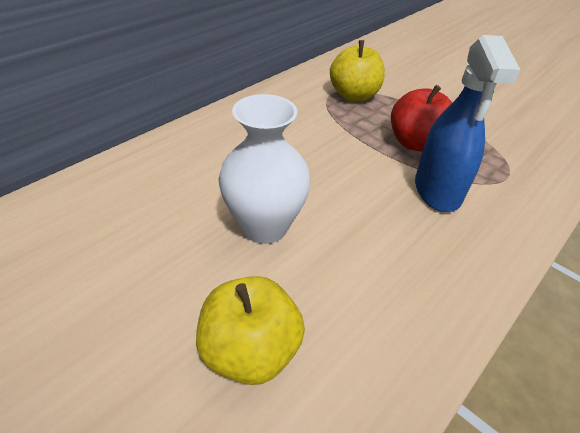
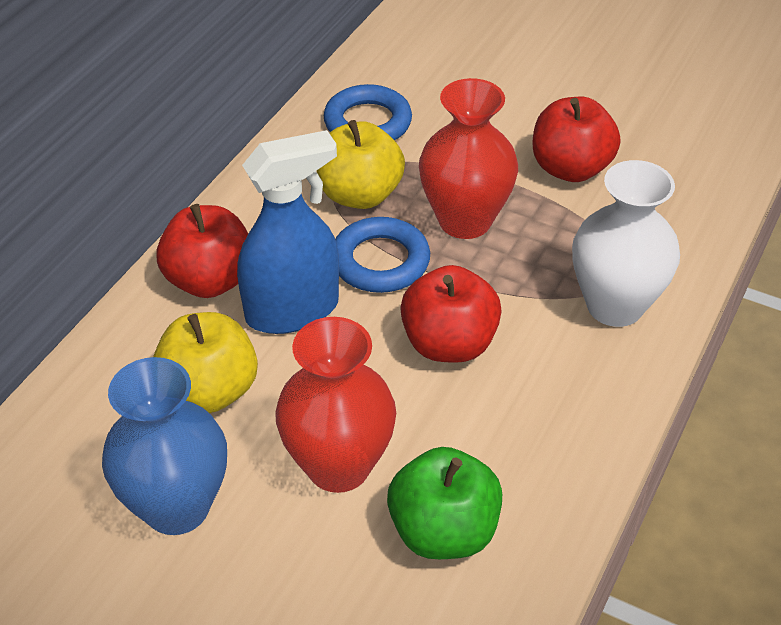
blue ring: 0 -> 2
blue vase: 0 -> 1
green apple: 0 -> 1
red apple: 1 -> 3
red vase: 0 -> 2

